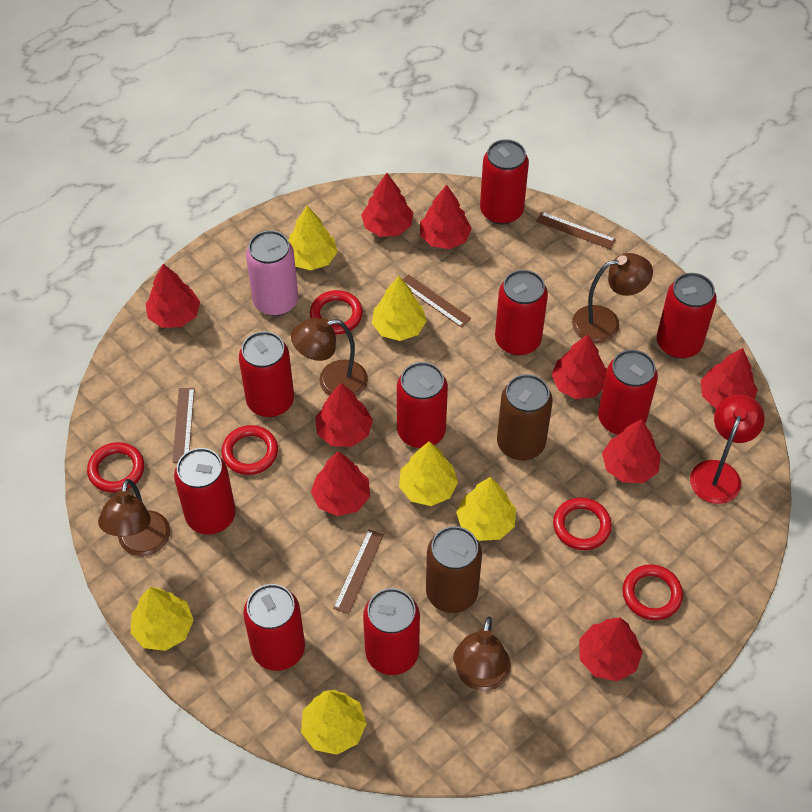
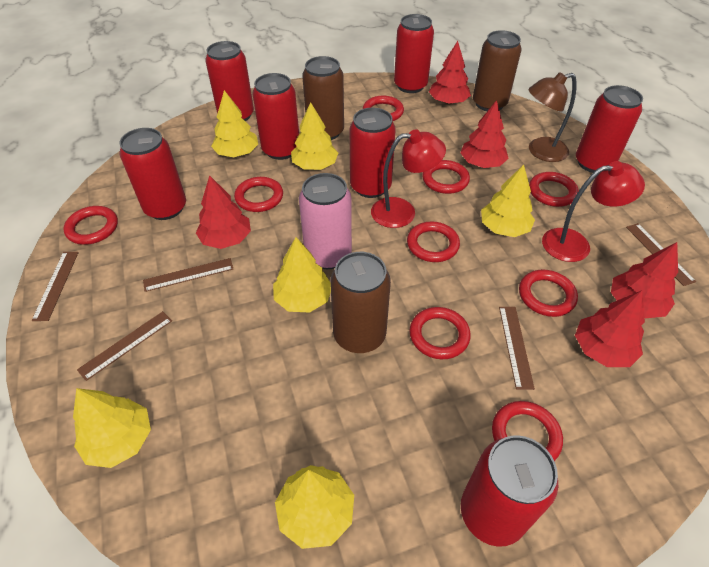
brown can: 2 -> 3
brown lamp: 4 -> 1
brown ruler: 4 -> 5
red can: 9 -> 7
red lamp: 1 -> 2
red ring: 5 -> 9
red tree: 9 -> 5

